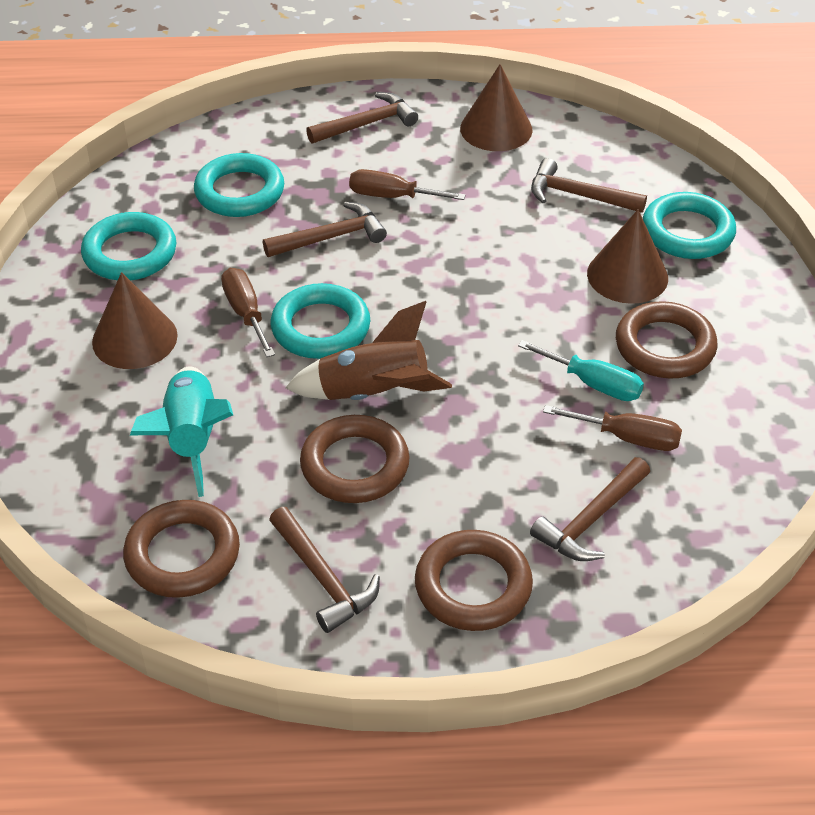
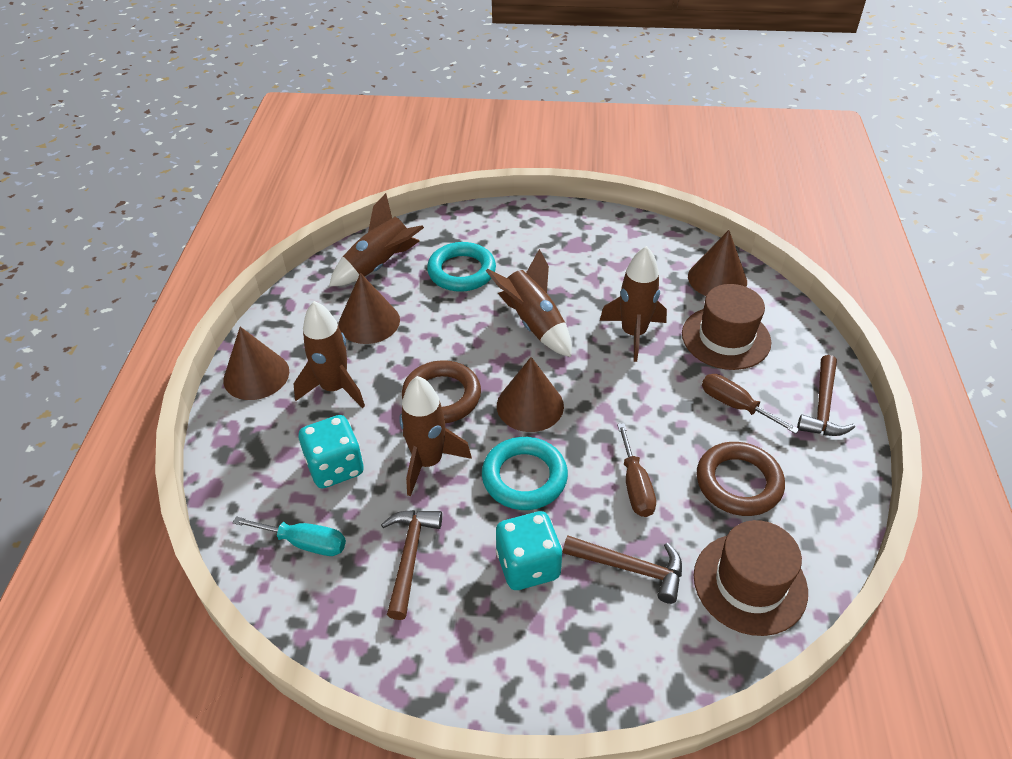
brown cone: 3 -> 4
brown hammer: 5 -> 3
brown hat: 0 -> 2
brown ring: 4 -> 2
brown rocket: 1 -> 5
brown screwdriver: 3 -> 2
turquoise dice: 0 -> 2
turquoise ring: 4 -> 2
turquoise rocket: 1 -> 0

